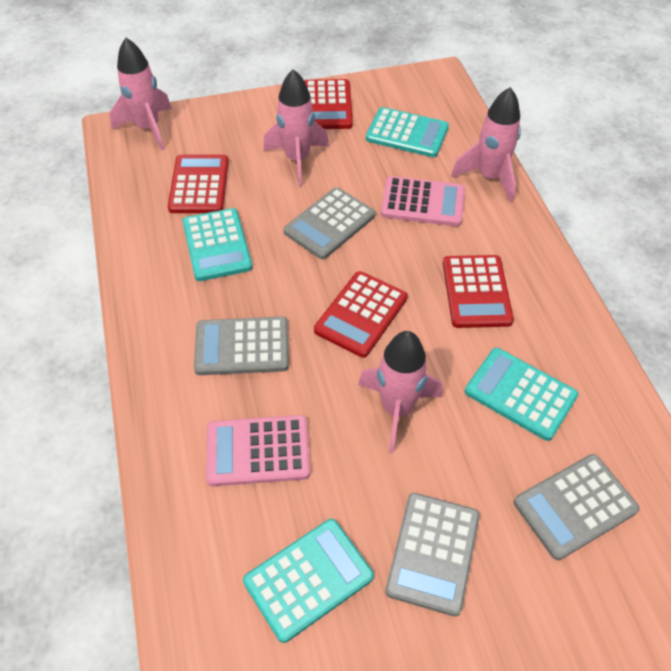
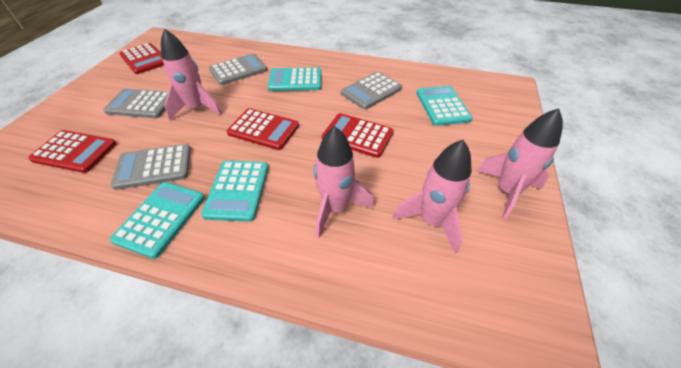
pink calculator: 2 -> 0

